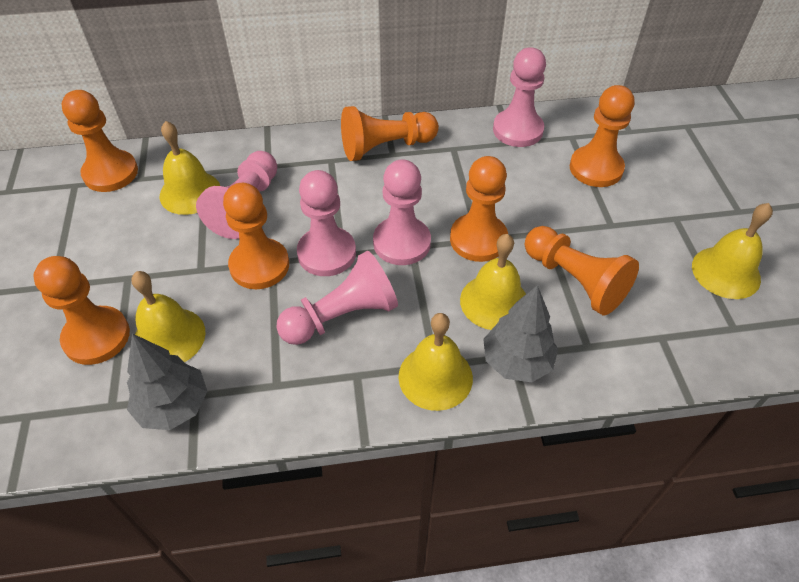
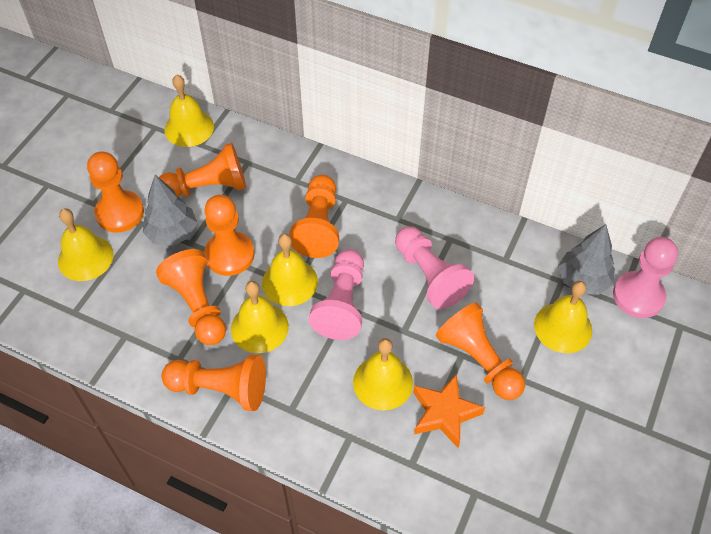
orange star: 0 -> 1
pink pawn: 5 -> 3
yellow bell: 5 -> 6

